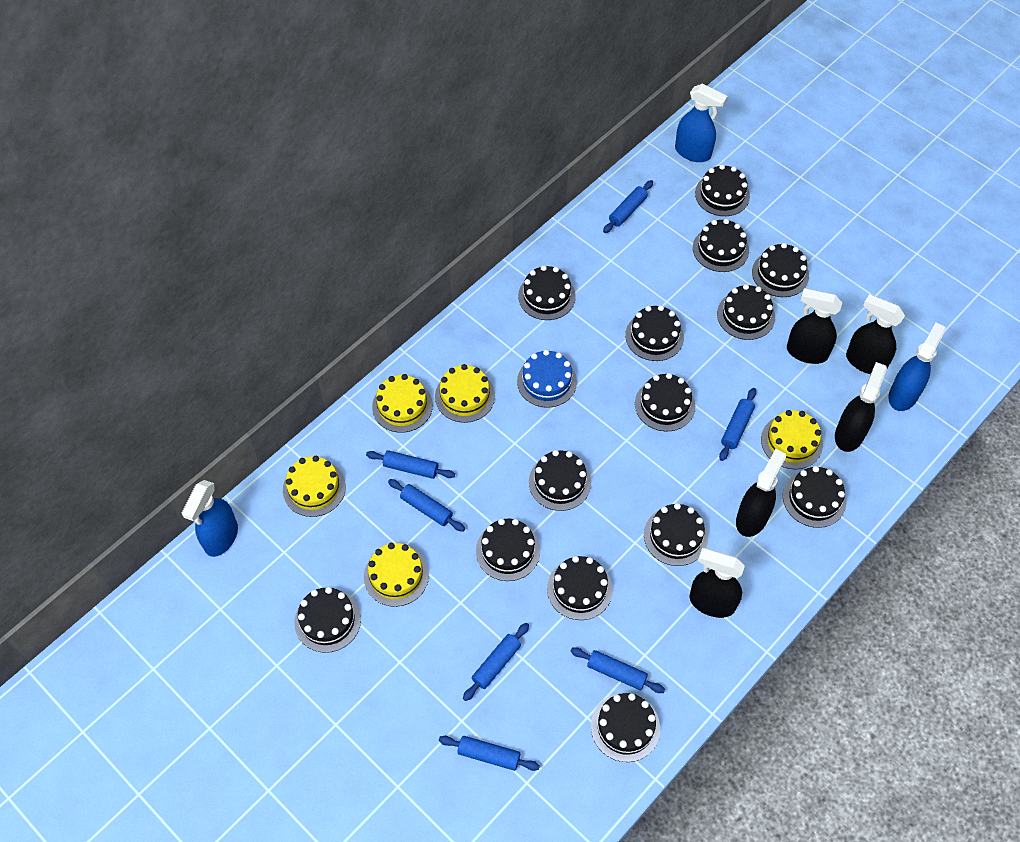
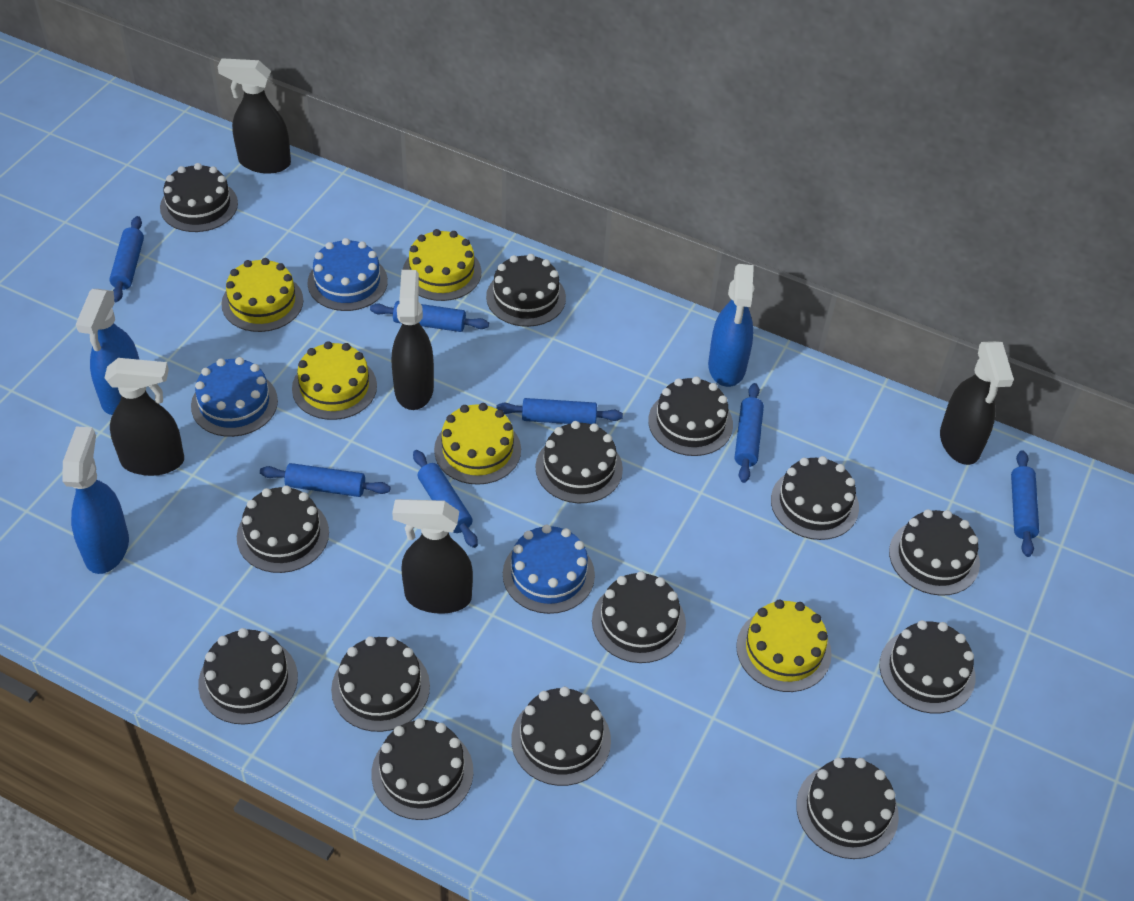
blue cake: 1 -> 3

